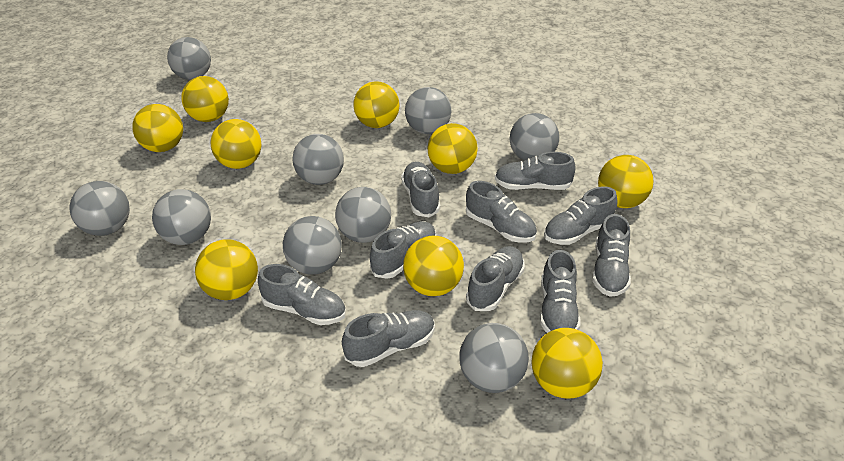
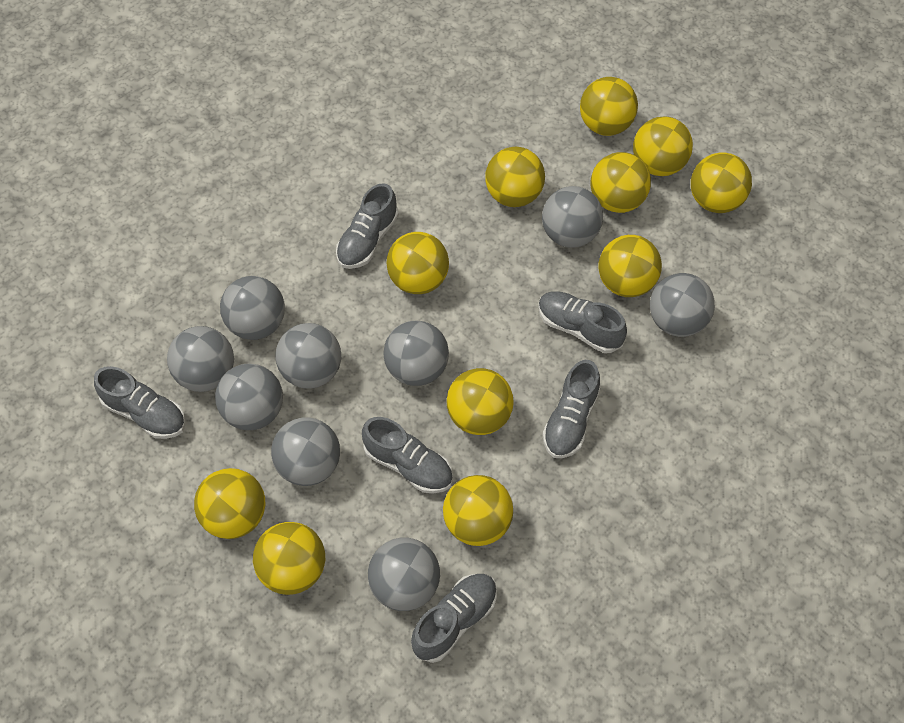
grey shoe: 10 -> 6
yellow ball: 9 -> 11

